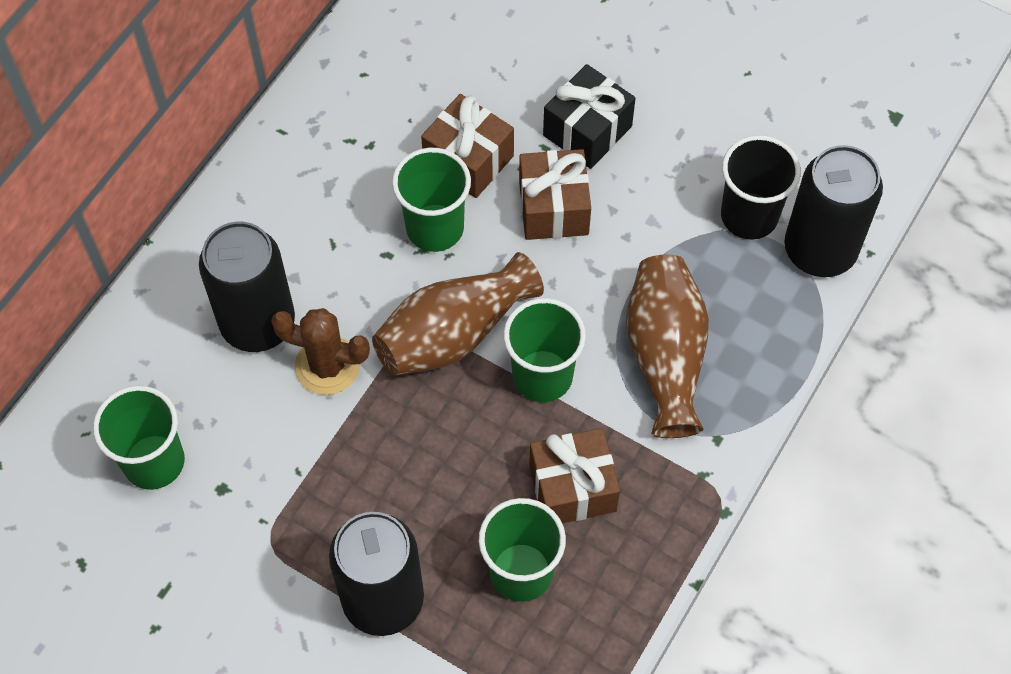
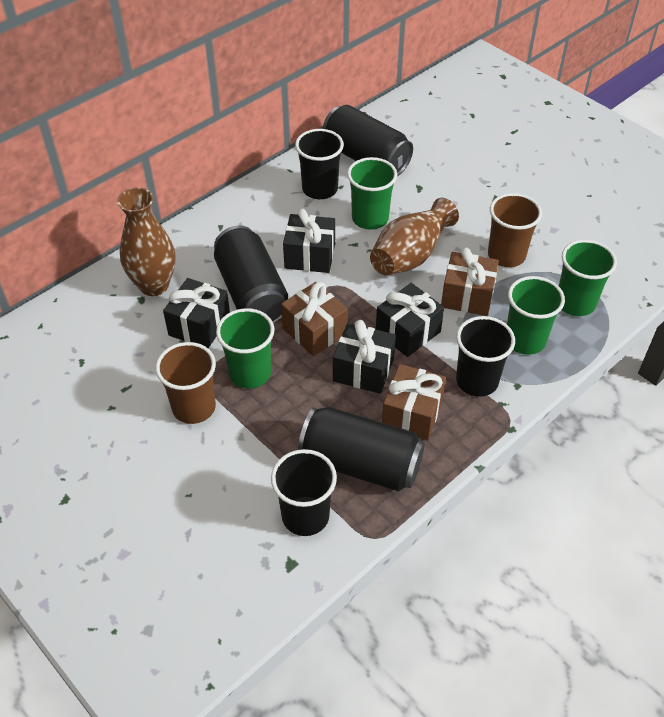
black cup: 1 -> 3
black gift: 1 -> 4
brown cactus: 1 -> 0
brown cup: 0 -> 2

